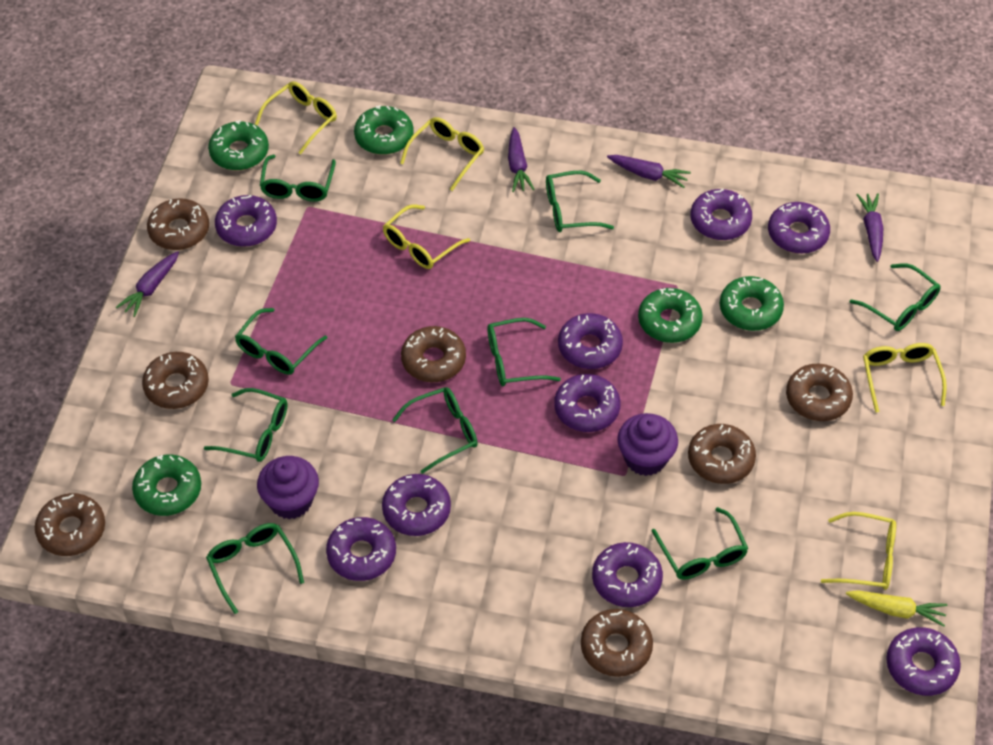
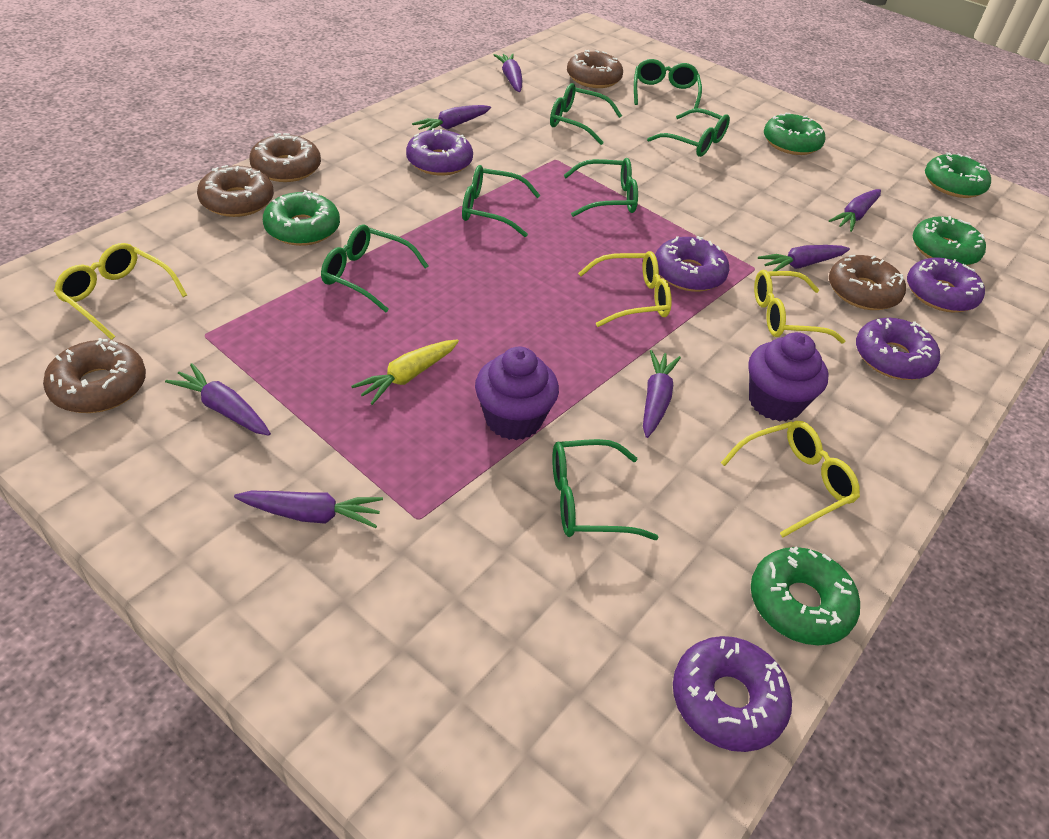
brown donut: 7 -> 5
green glasses: 9 -> 7
purple carrot: 4 -> 7
purple donut: 9 -> 5
yellow glasses: 5 -> 4

